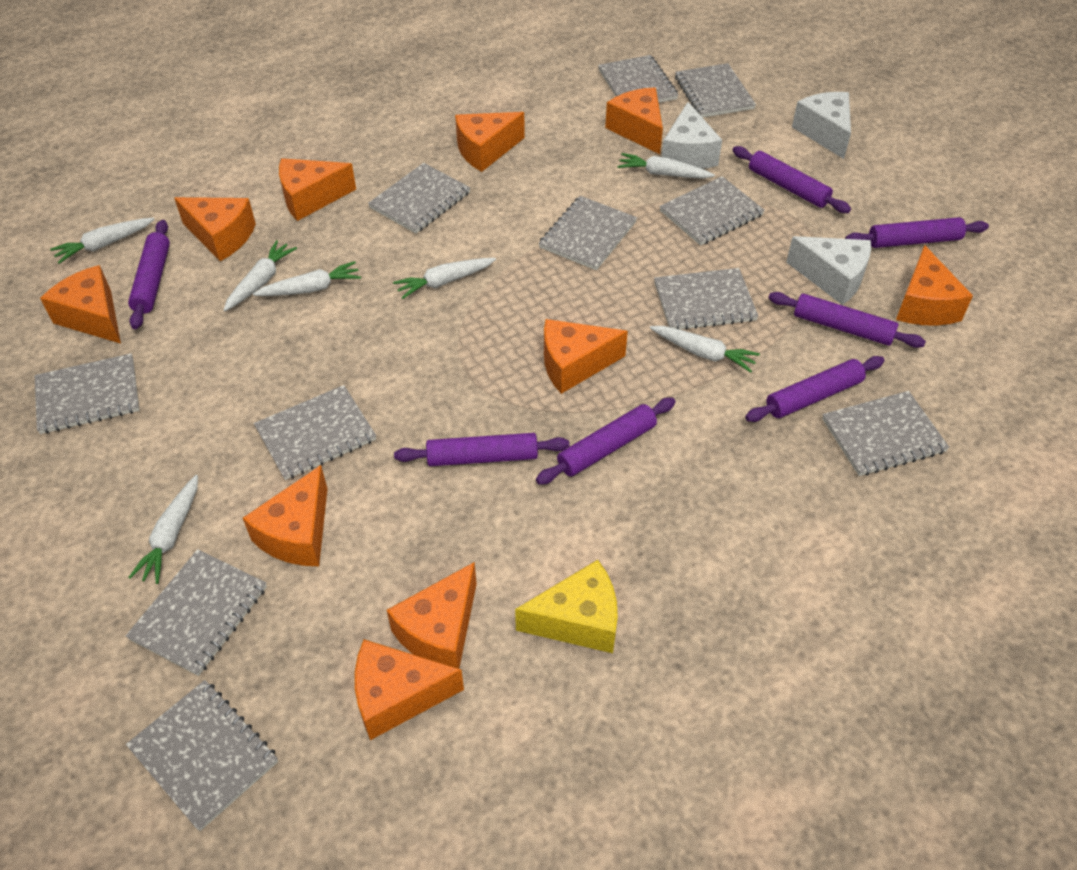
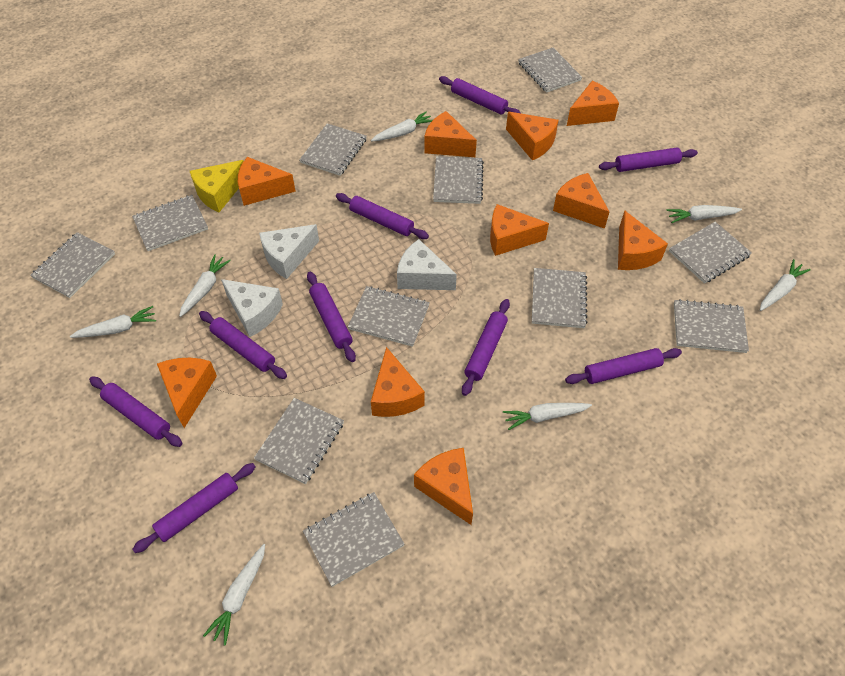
purple rolling pin: 7 -> 9

